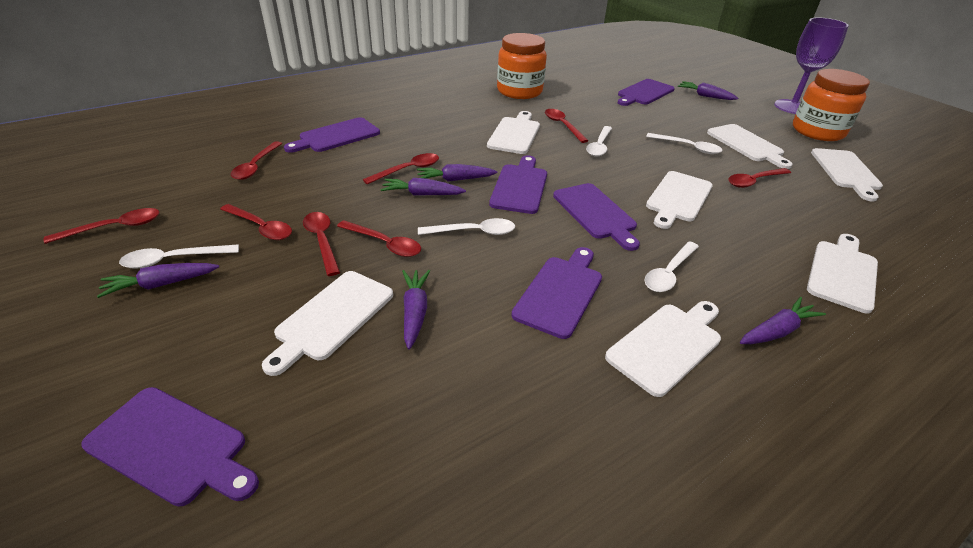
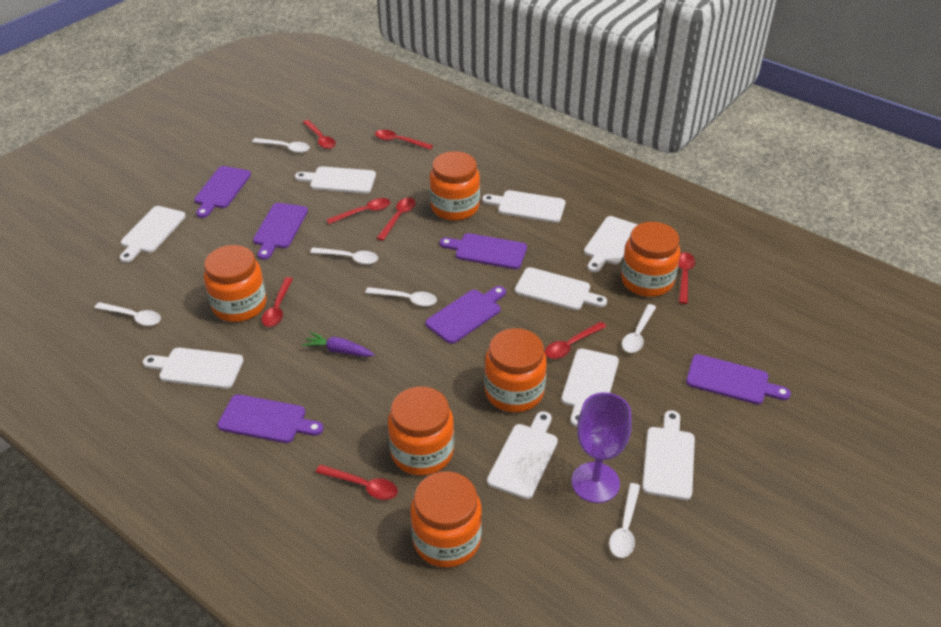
orange jar: 2 -> 6
purple carrot: 6 -> 1
white cutting board: 7 -> 9
white spoon: 5 -> 6

